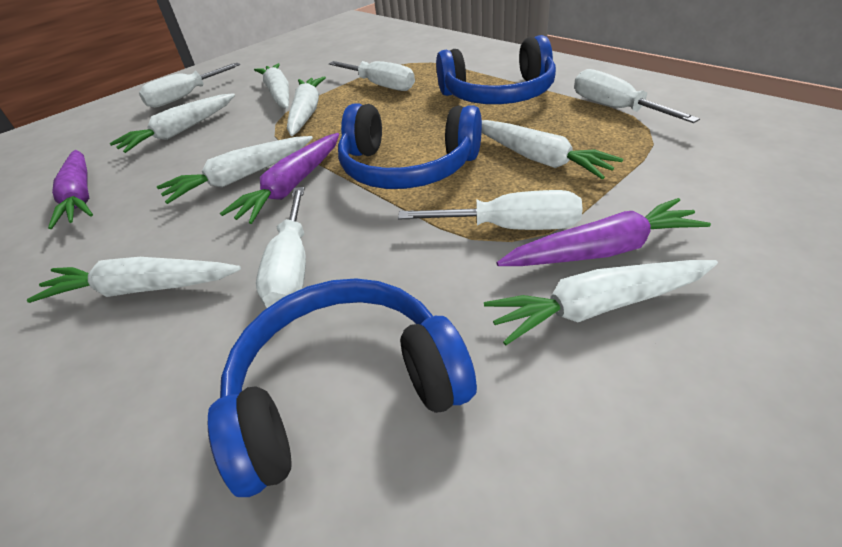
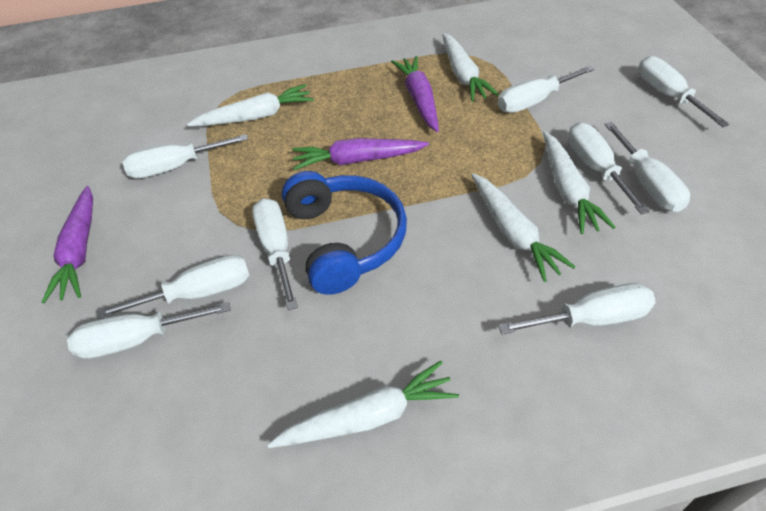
blue headphones: 3 -> 1
white carrot: 7 -> 5
white screwdriver: 5 -> 9

